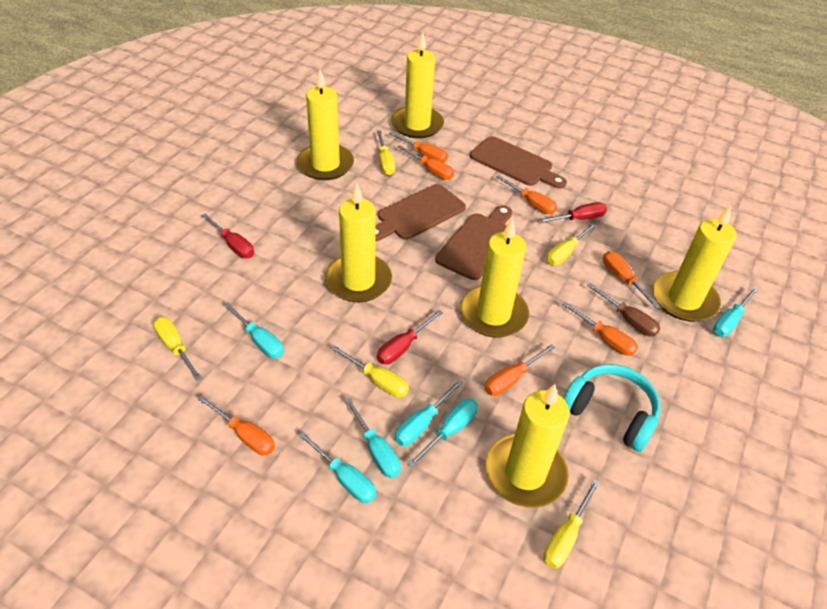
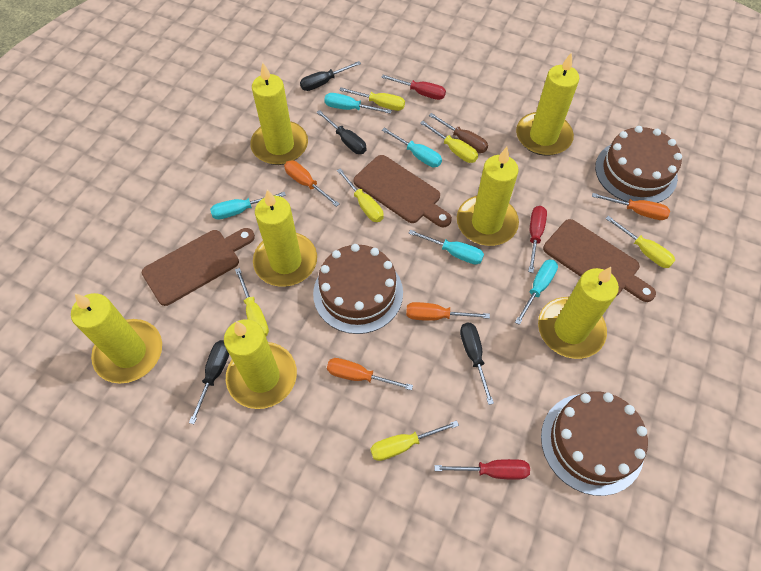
black screwdriver: 0 -> 4
brown cake: 0 -> 3
orange screwdriver: 7 -> 4
turquoise headphones: 1 -> 0
turquoise screwdriver: 6 -> 5
yellow candle: 6 -> 7
yellow screwdriver: 5 -> 6

